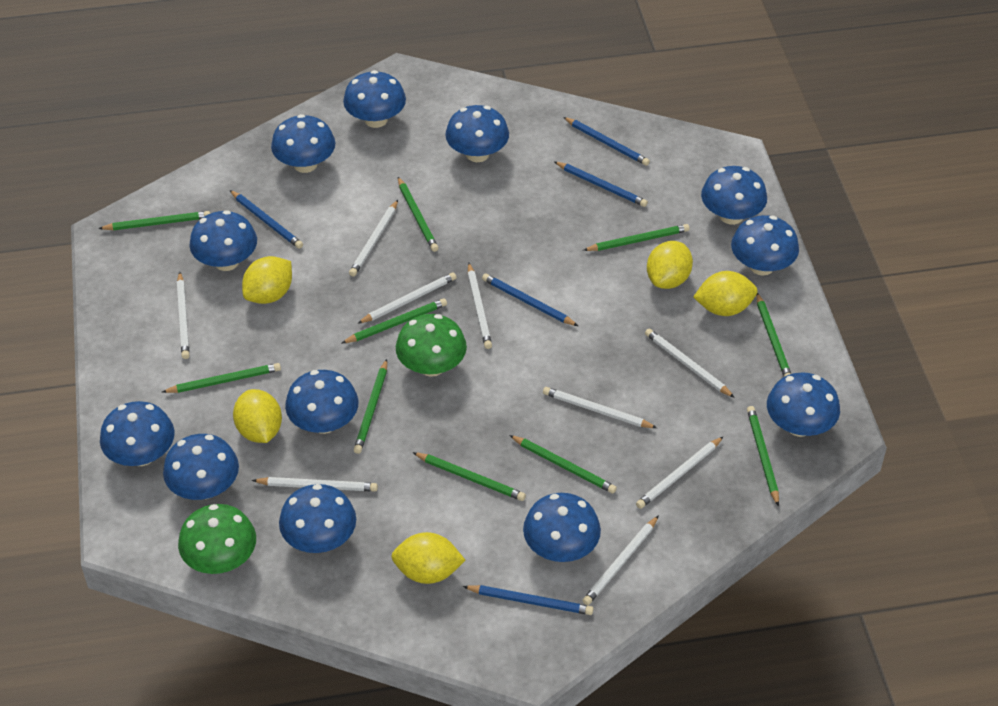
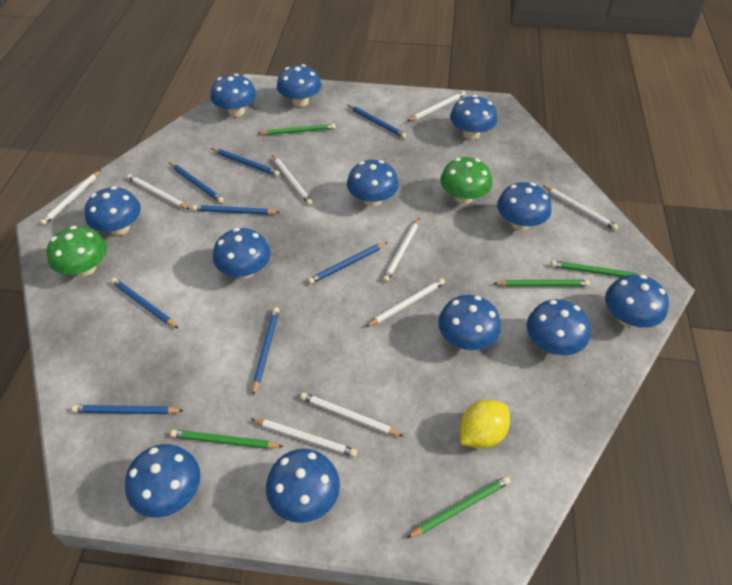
blue pencil: 5 -> 8
green pencil: 10 -> 5
yellow lemon: 5 -> 1

